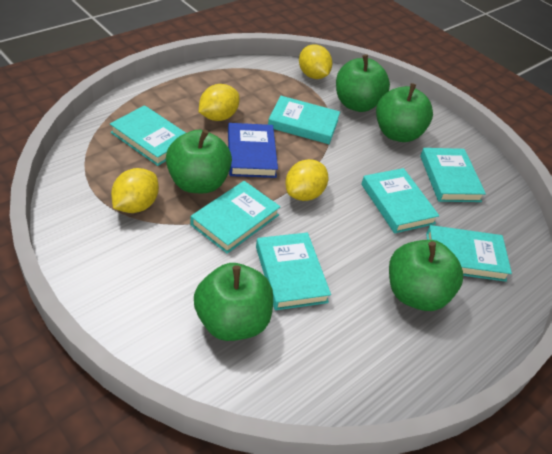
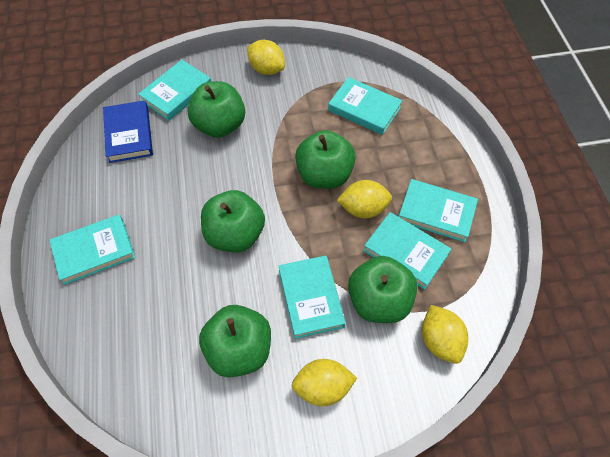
turquoise book: 7 -> 6

